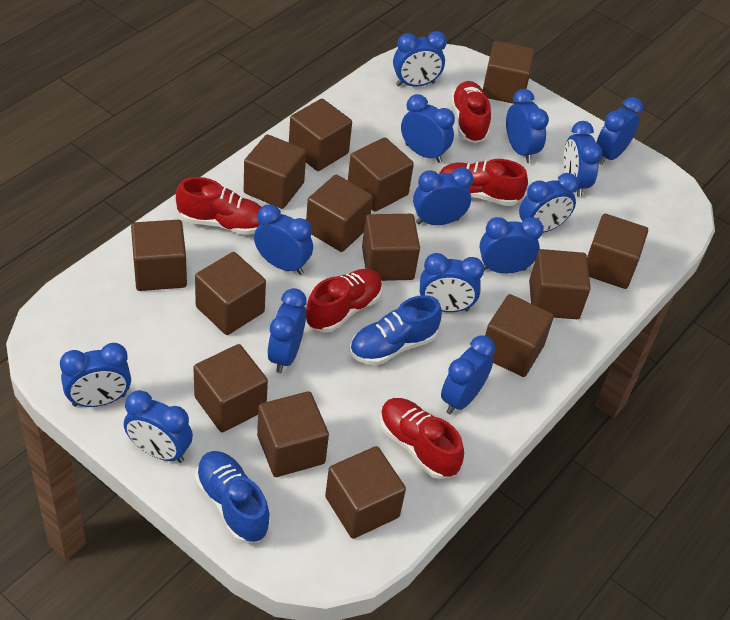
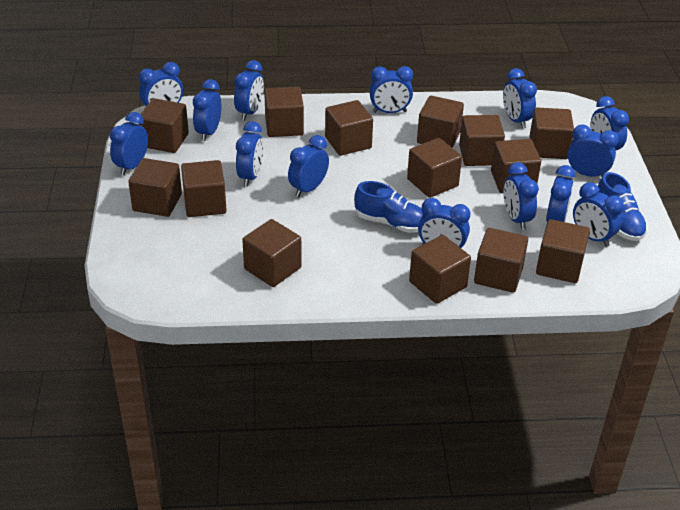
red shoe: 5 -> 0

